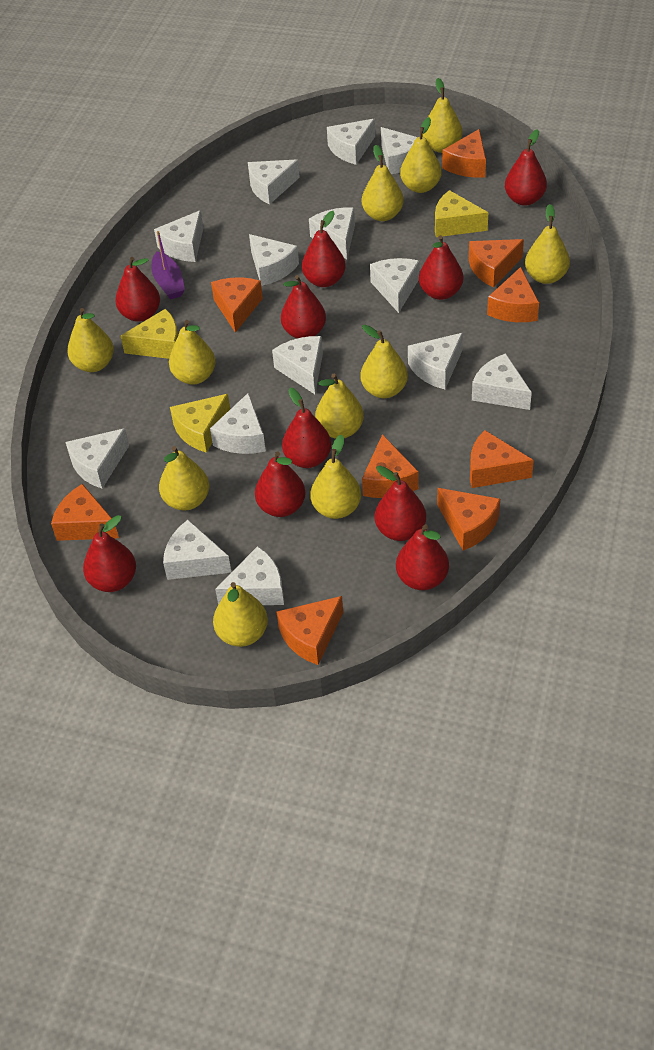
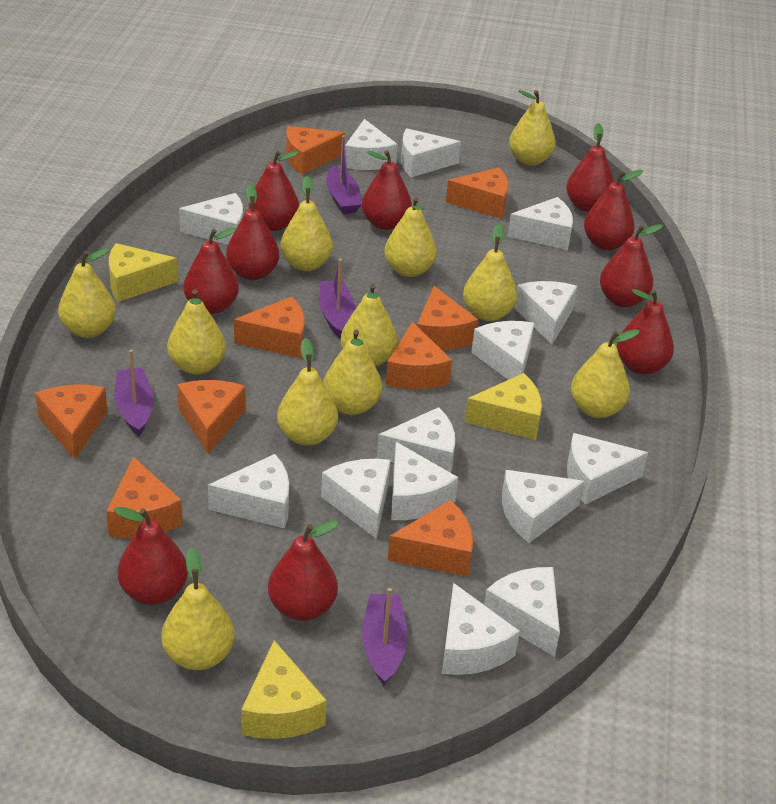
purple boat: 1 -> 4

